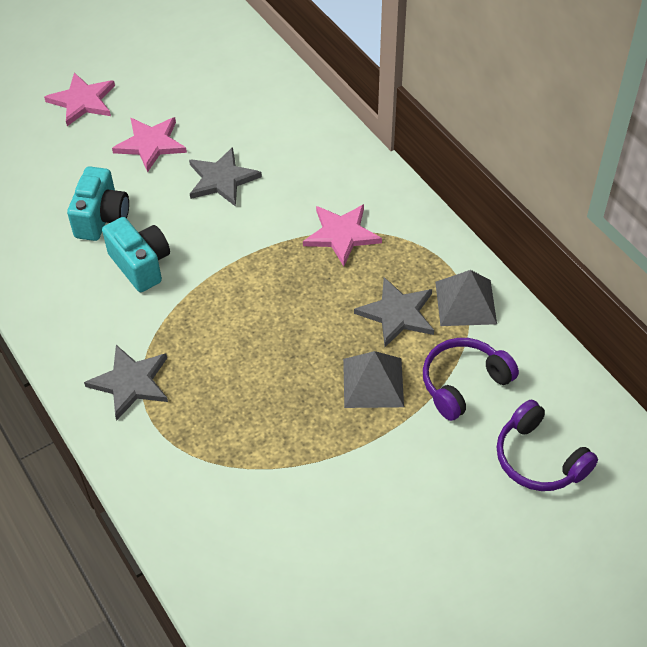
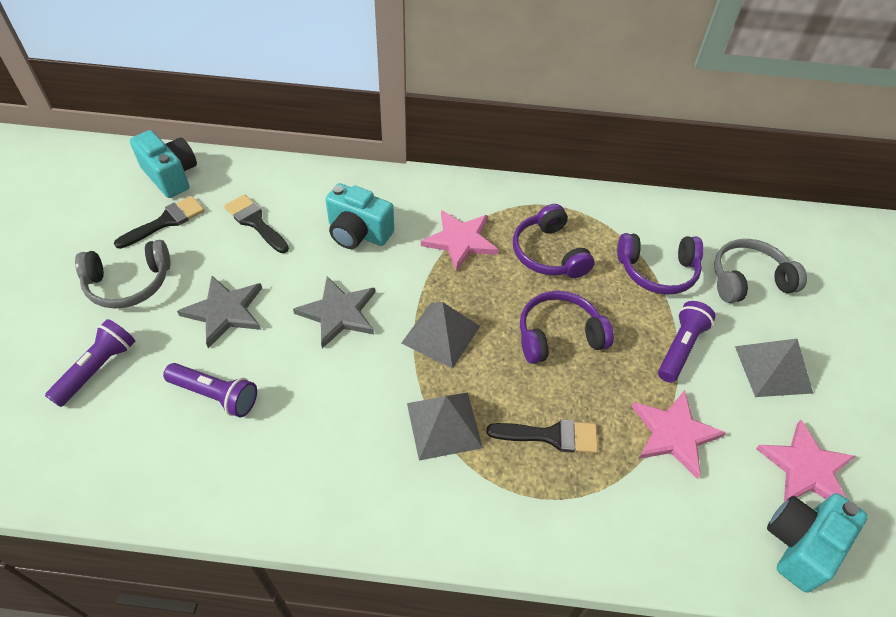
black brush: 0 -> 3
grey headphones: 0 -> 2
grey pyramid: 2 -> 3
grey star: 3 -> 2
purple flashlight: 0 -> 3
purple headphones: 2 -> 3
turquoise camera: 2 -> 3

